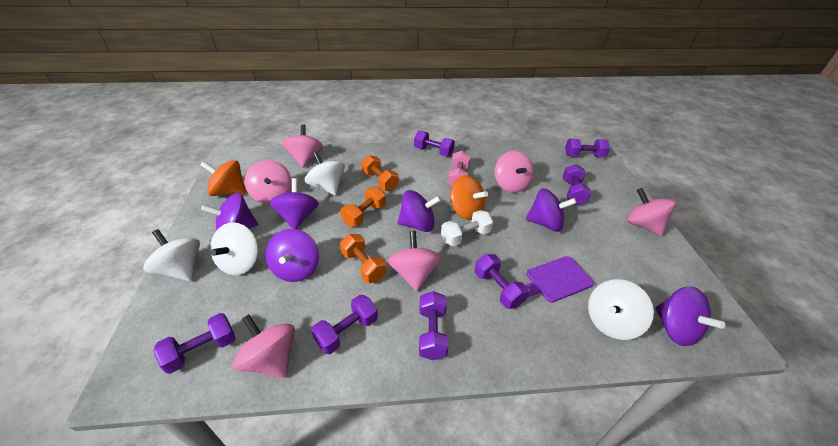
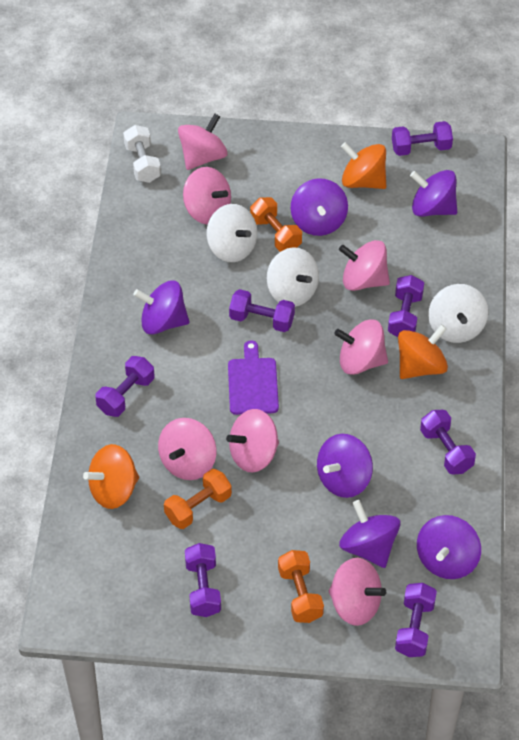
orange spinning top: 2 -> 3
pink dumbbell: 1 -> 0
pink spinning top: 6 -> 7
white spinning top: 4 -> 3

